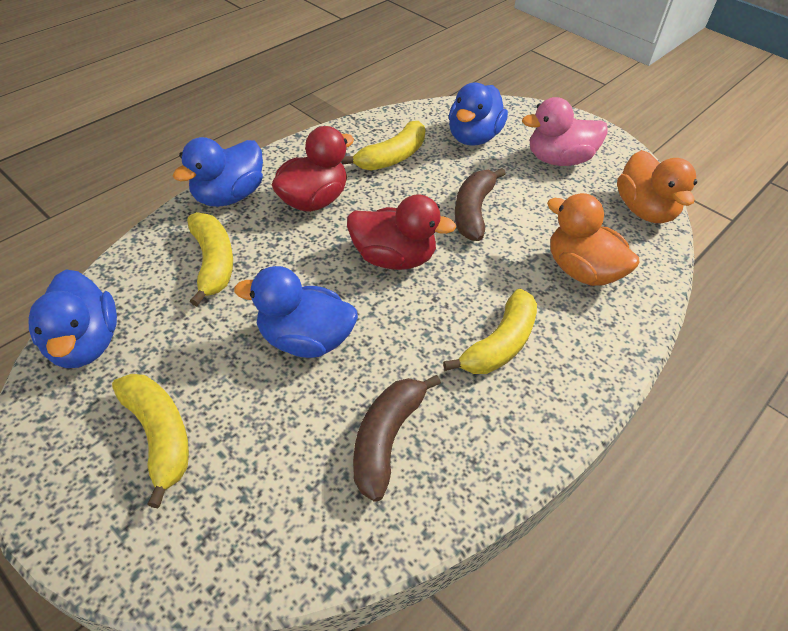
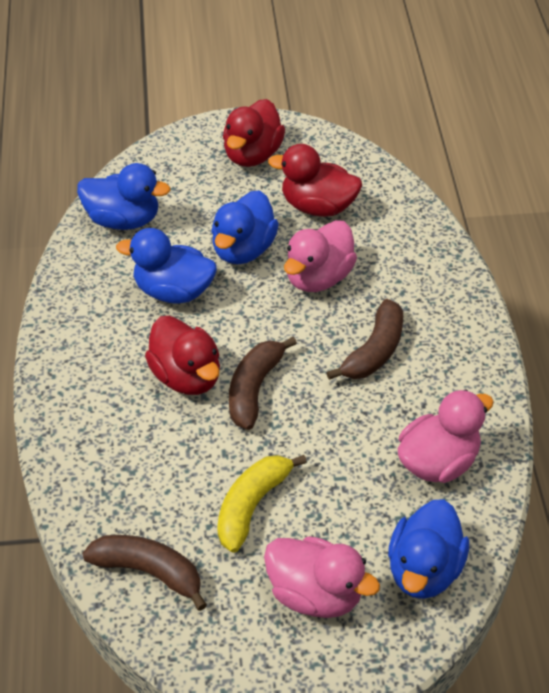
brown banana: 2 -> 3
orange duck: 2 -> 0
pink duck: 1 -> 3
red duck: 2 -> 3
yellow banana: 4 -> 1

